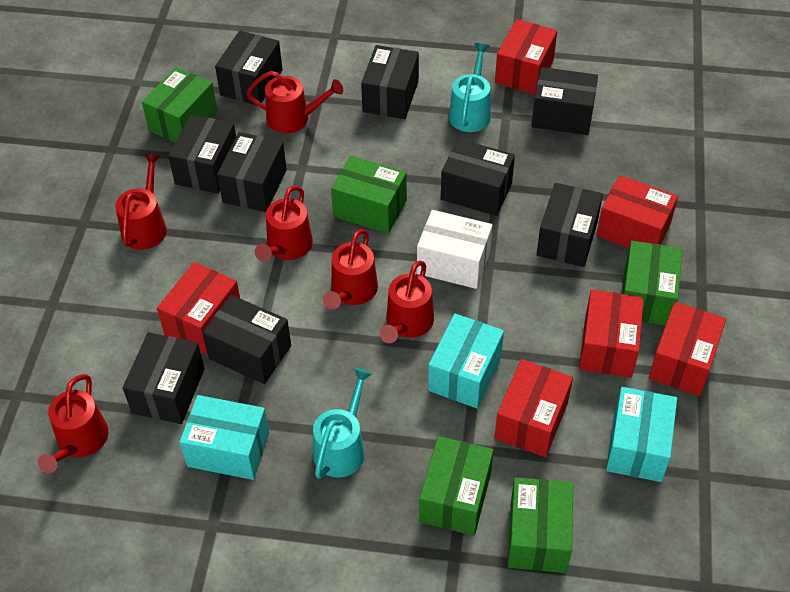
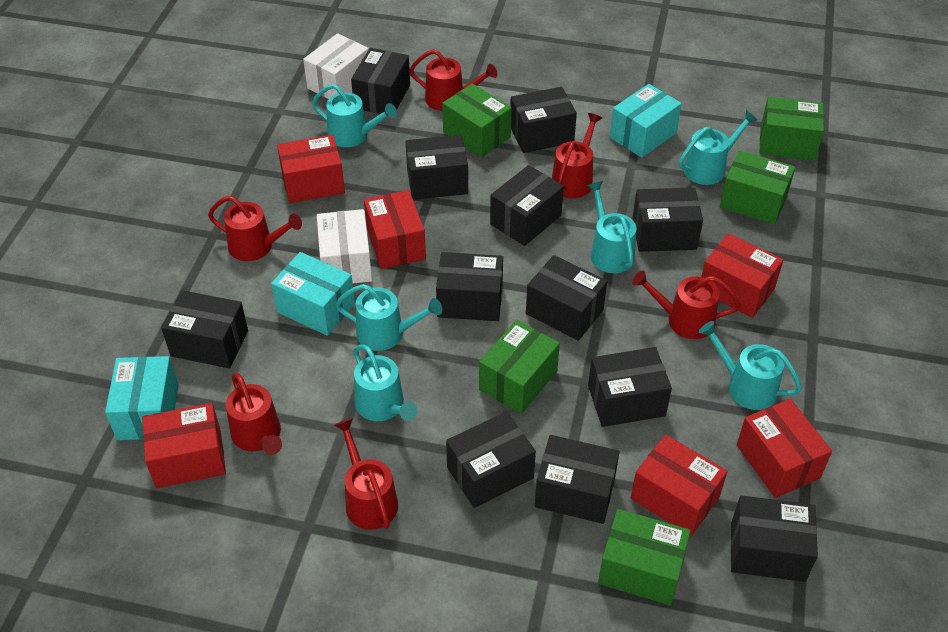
black box: 9 -> 12
turquoise watering can: 2 -> 6
white box: 1 -> 2

